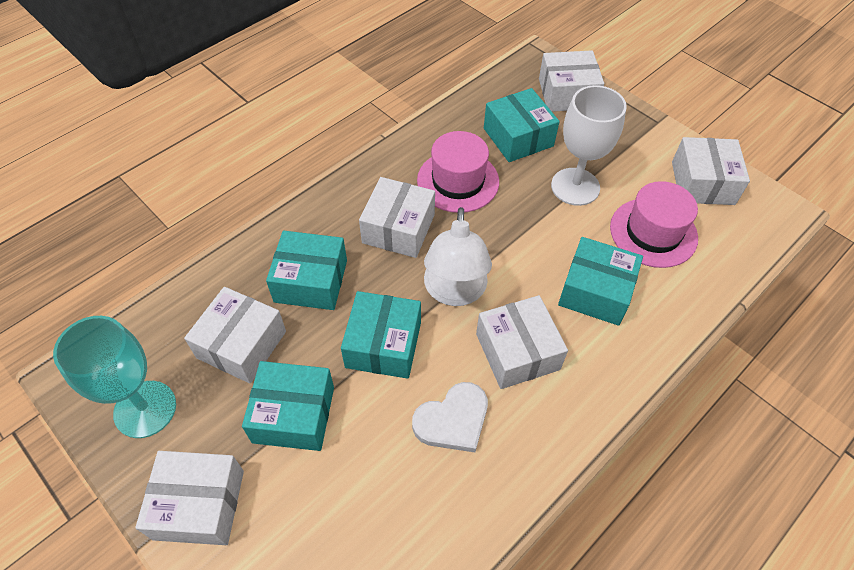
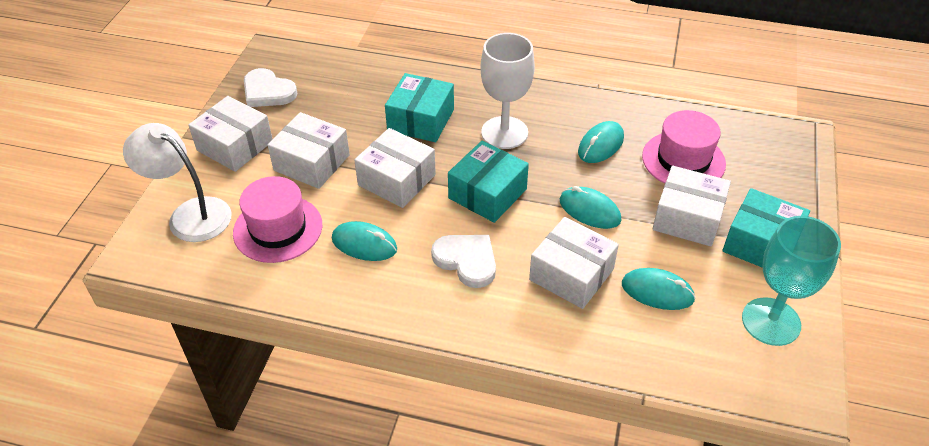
turquoise box: 5 -> 3
turquoise mouse: 0 -> 4
white box: 6 -> 5
white heart: 1 -> 2

